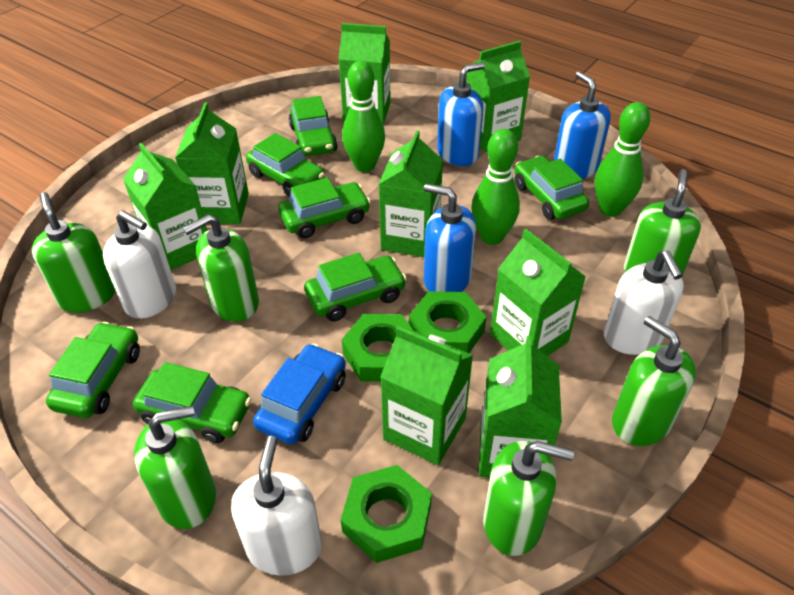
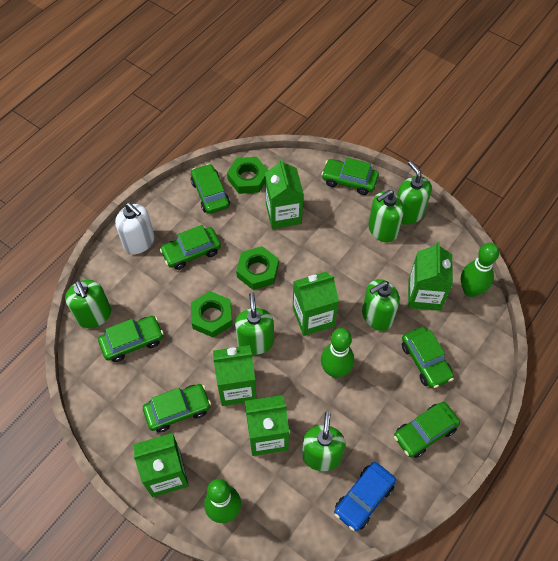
blue soap dispenser: 3 -> 0
green carton: 8 -> 6
white soap dispenser: 3 -> 1

